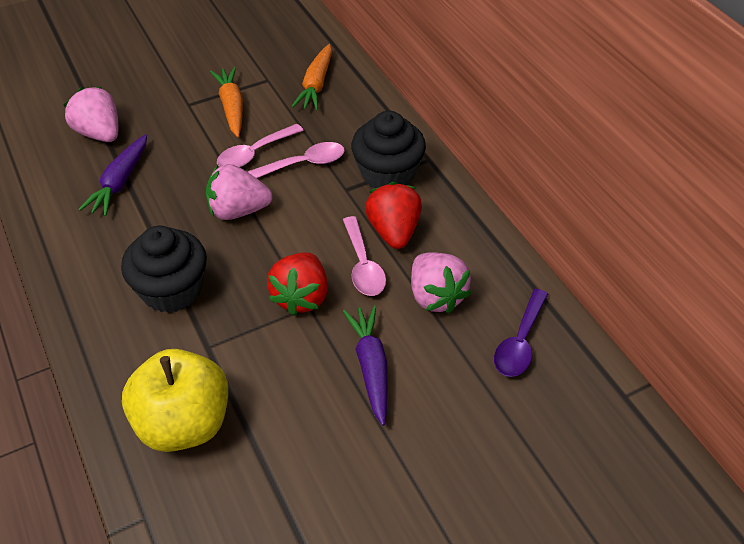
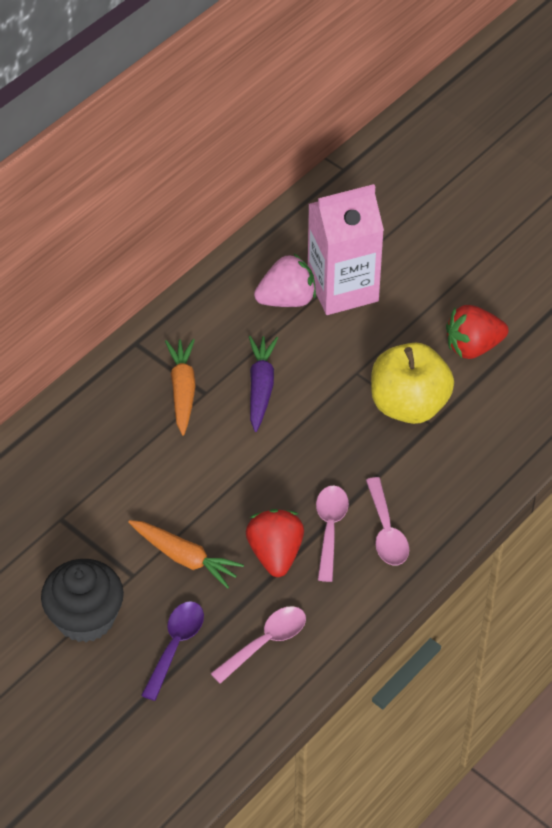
black cupcake: 2 -> 1
pink carton: 0 -> 1
pink strawberry: 3 -> 1
purple carrot: 2 -> 1

